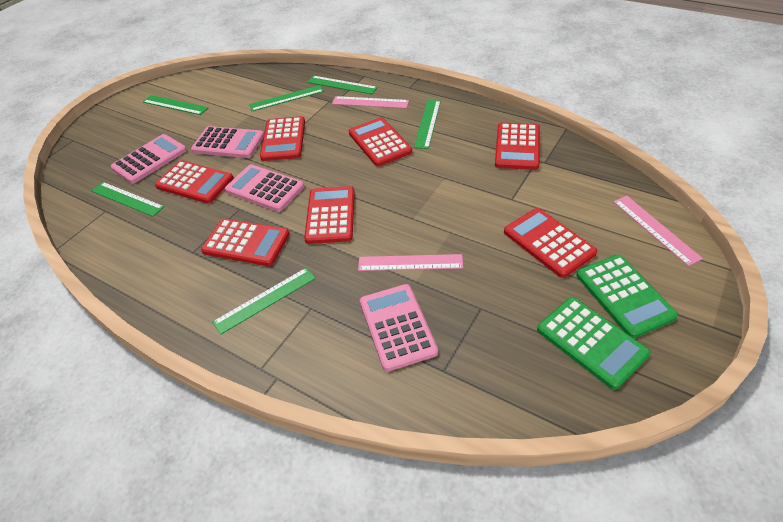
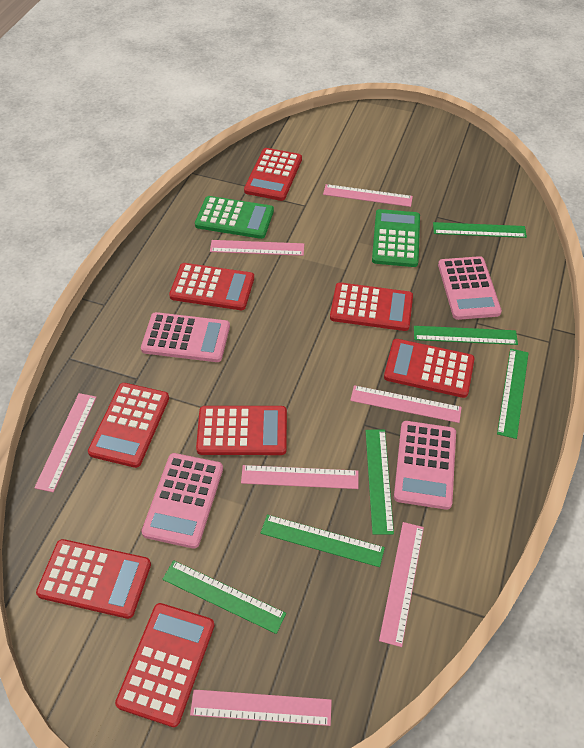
pink ruler: 3 -> 7
red calculator: 7 -> 8

